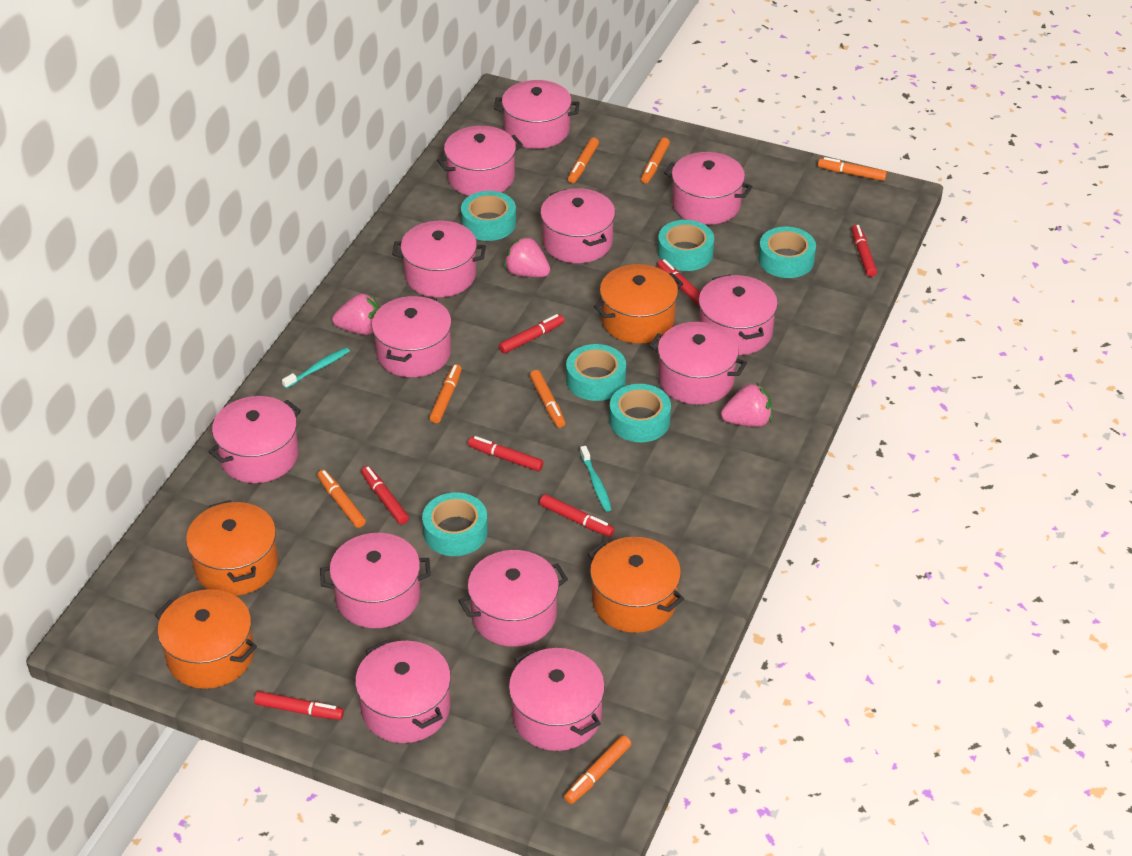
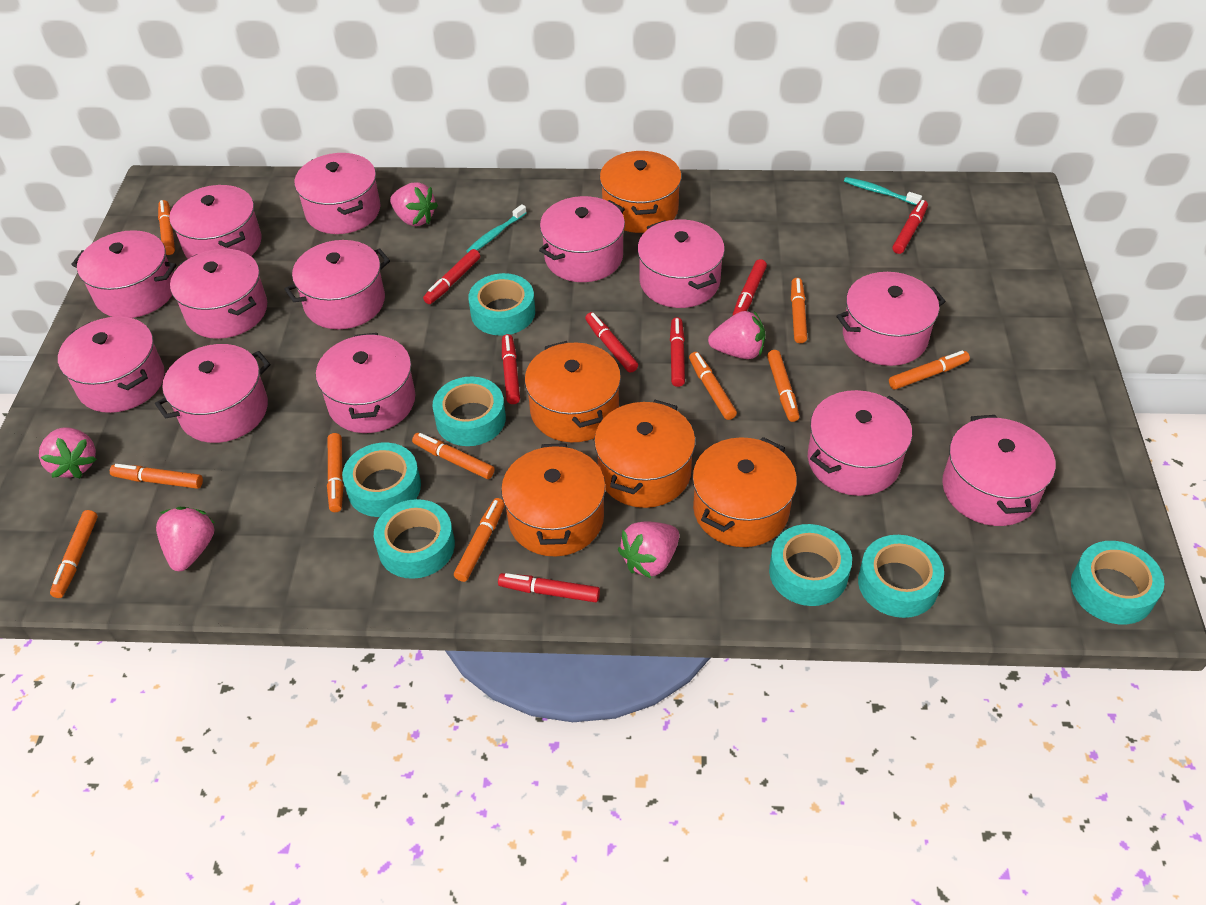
orange marker: 7 -> 10
orange pot: 4 -> 5
pink strawberry: 3 -> 5
turquoise tape: 6 -> 7

